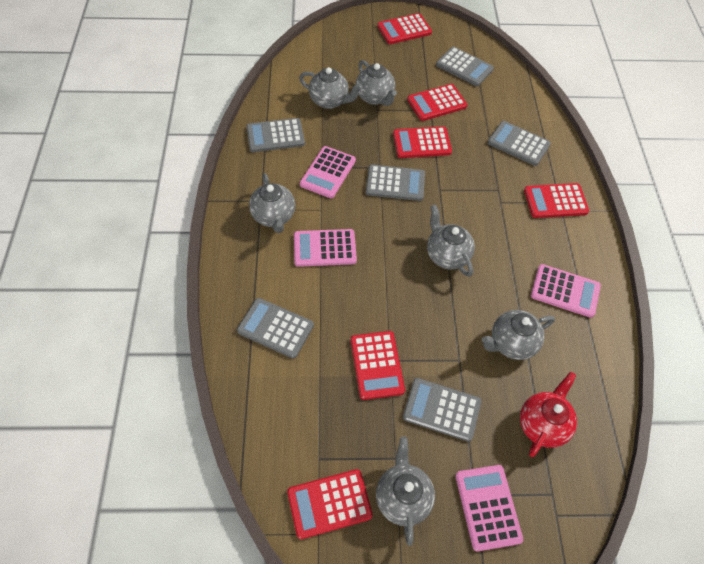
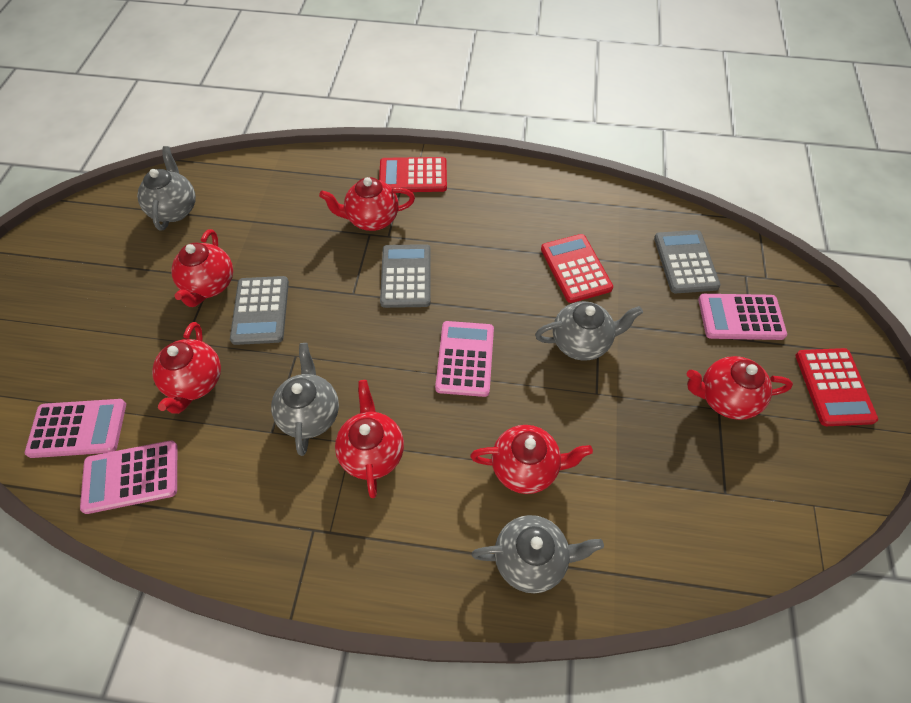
grey calculator: 6 -> 3
grey teapot: 6 -> 4
red calculator: 6 -> 3
red teapot: 1 -> 6

